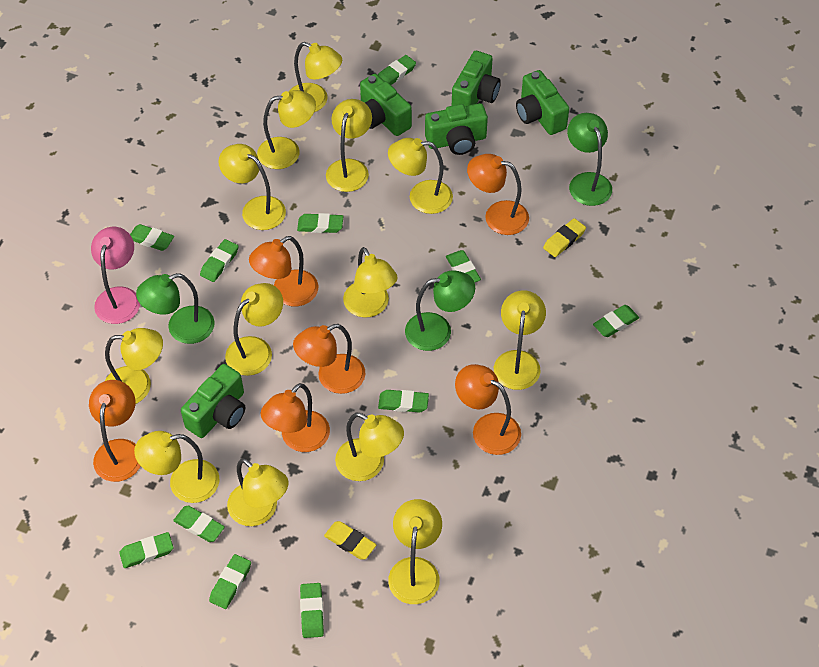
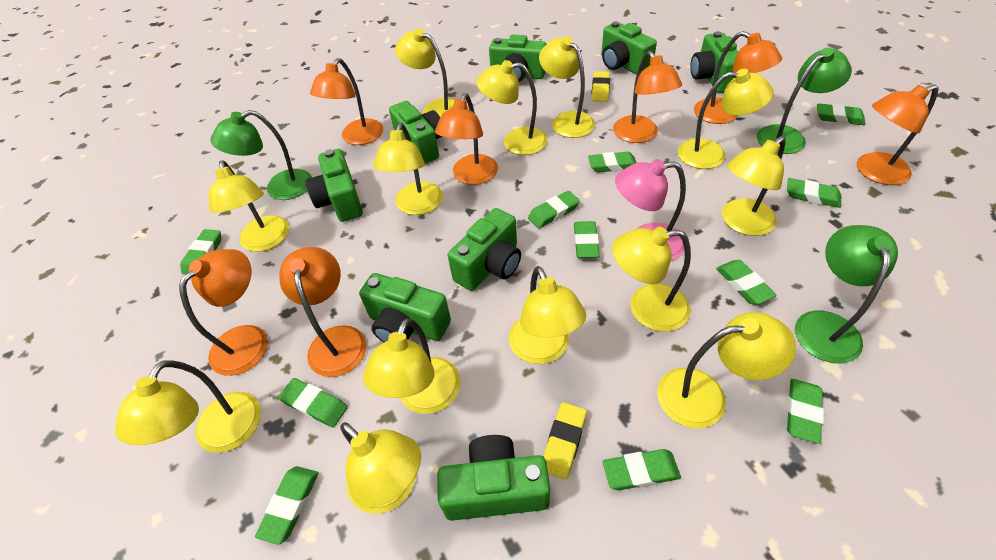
green camera: 5 -> 8
orange lamp: 6 -> 7

